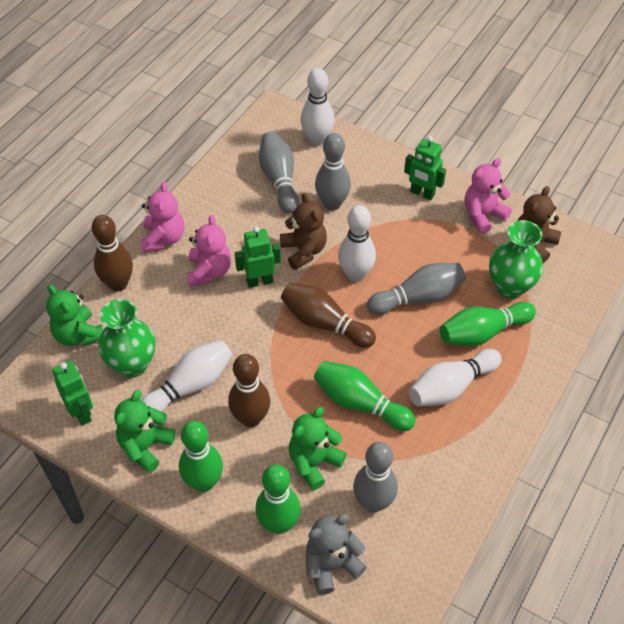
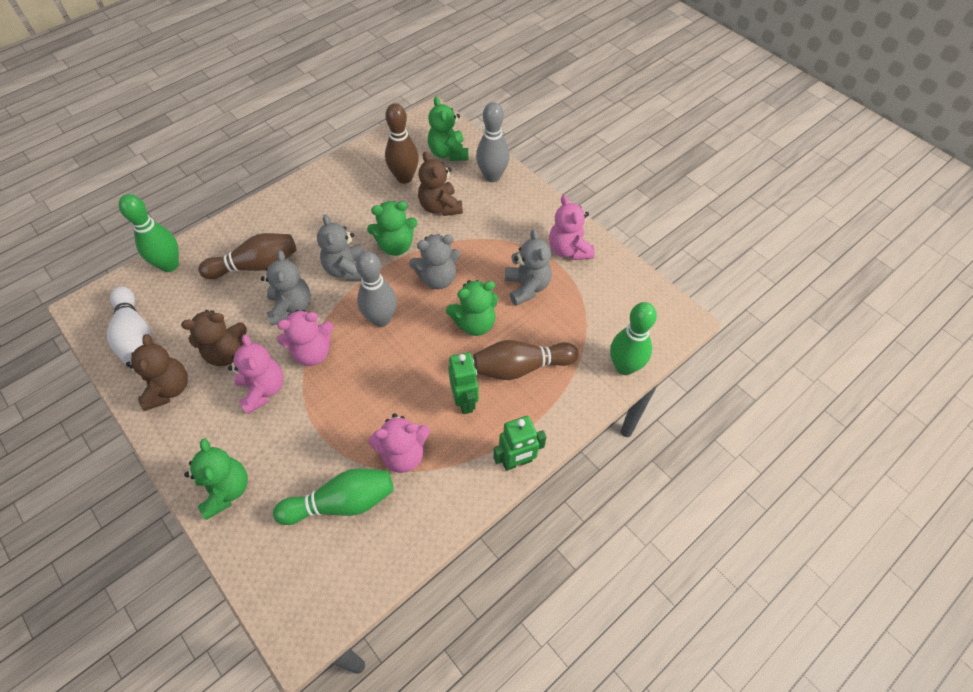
brown teddy bear: 2 -> 3
green bowling pin: 4 -> 3
green robot: 3 -> 2
green teddy bear: 3 -> 4
green vase: 2 -> 0
grey bowling pin: 4 -> 2
grey teddy bear: 1 -> 4
pink teddy bear: 3 -> 4
white bowling pin: 4 -> 1

